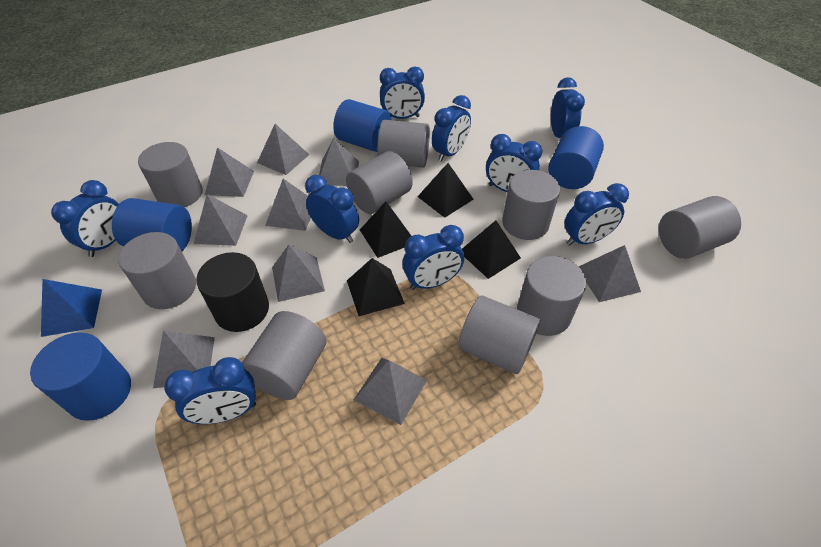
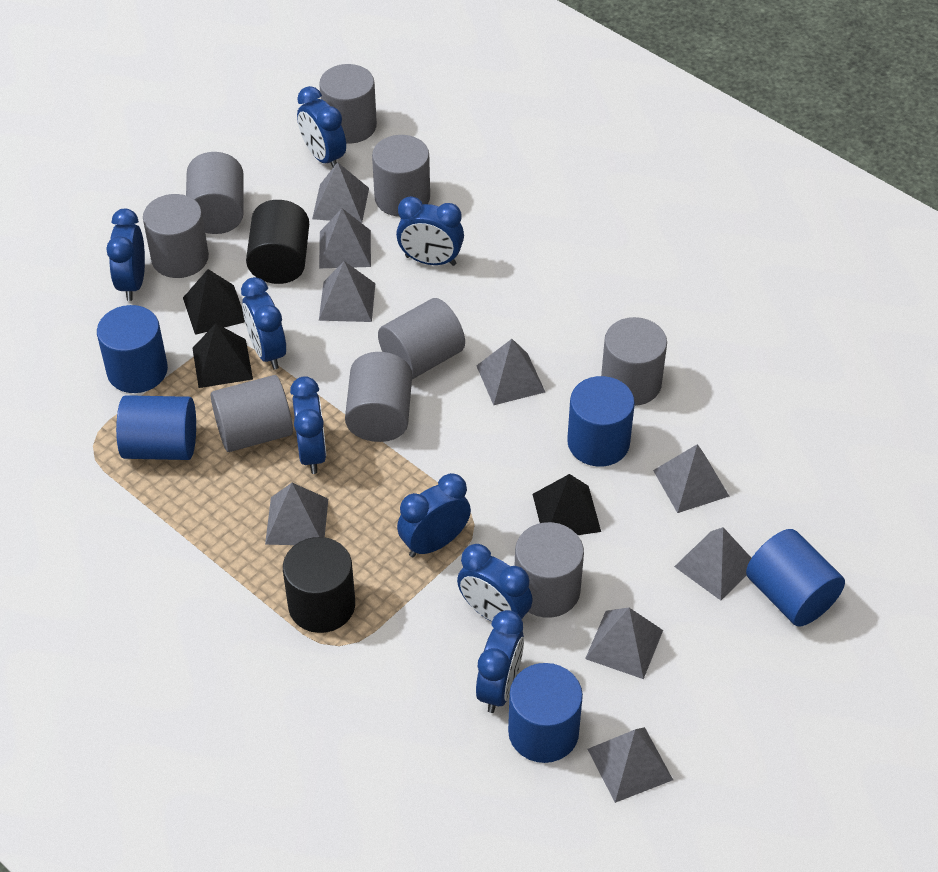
black cylinder: 1 -> 2
black pyramid: 4 -> 3
blue clock: 9 -> 8
blue cylinder: 4 -> 5
blue pyramid: 1 -> 0

